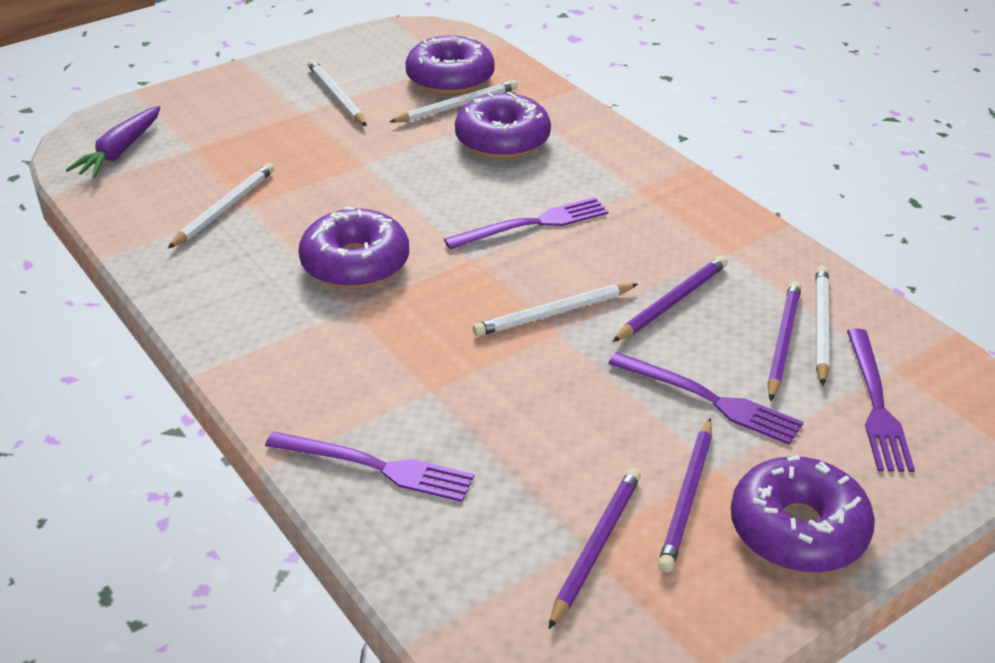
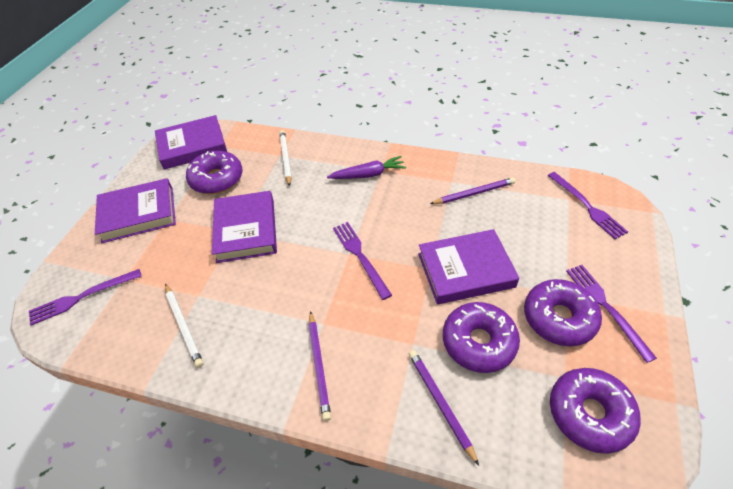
purple book: 0 -> 4
purple pencil: 4 -> 3
white pencil: 5 -> 2

